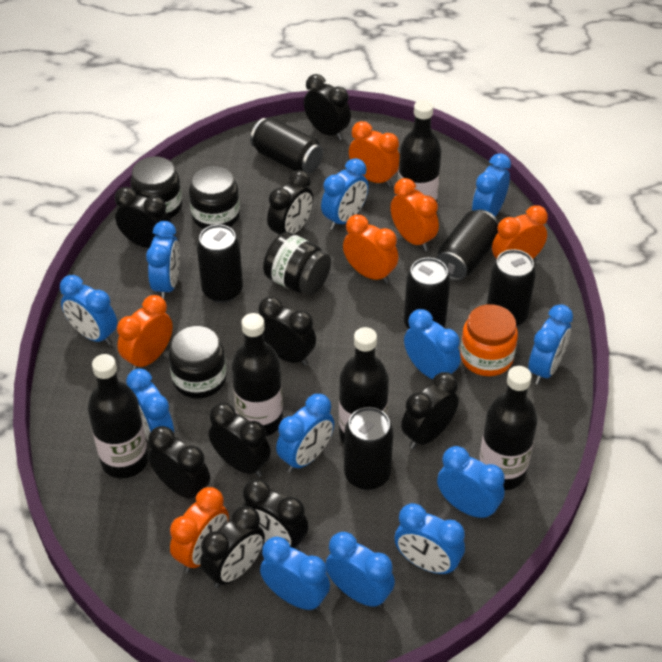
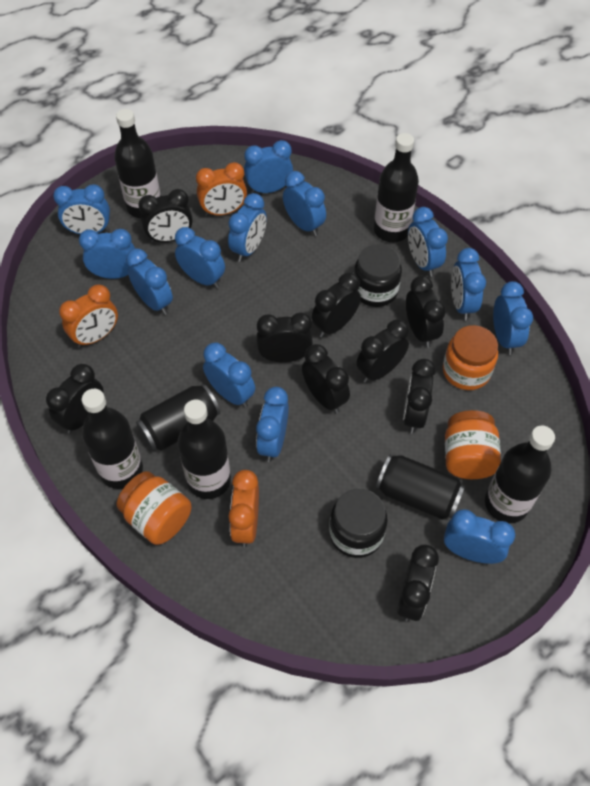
black can: 6 -> 2
black jar: 4 -> 2
blue clock: 12 -> 13
orange clock: 6 -> 3
orange jar: 1 -> 3

